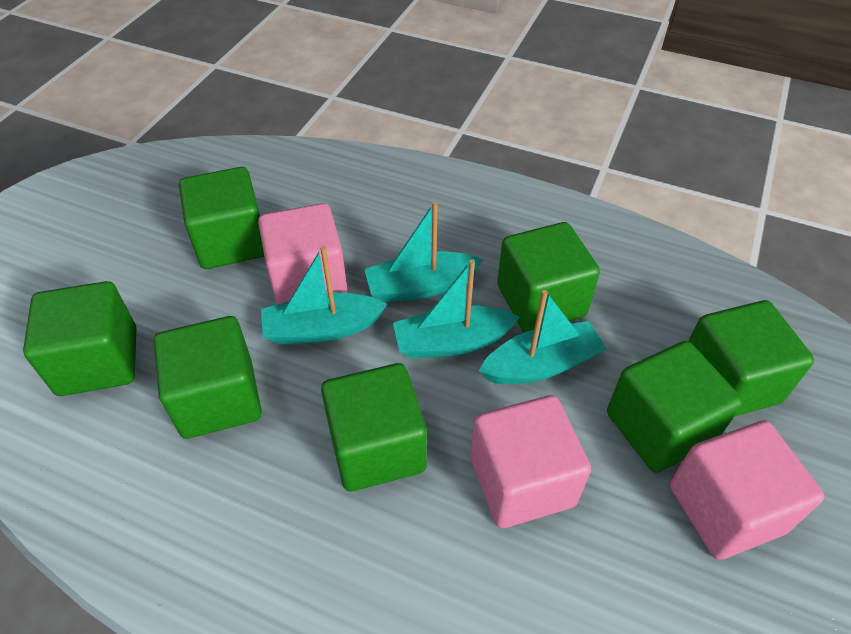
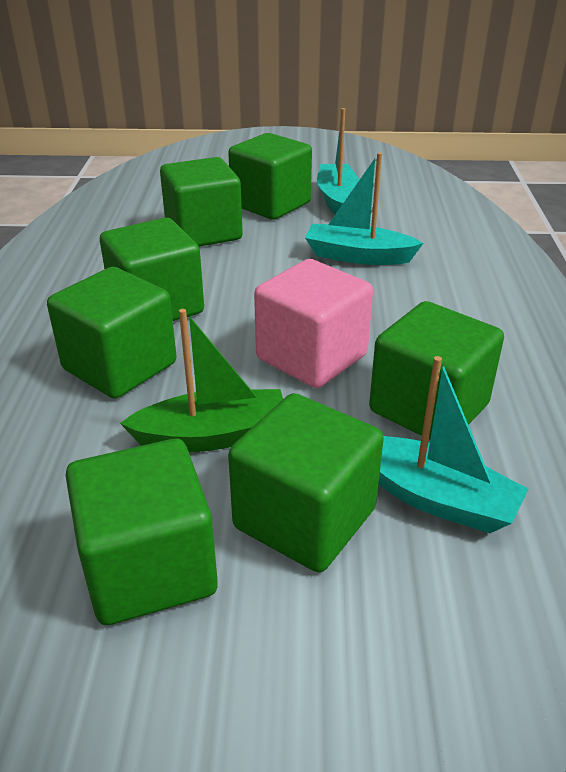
green boat: 0 -> 1
pink cube: 3 -> 1
turquoise boat: 4 -> 3

